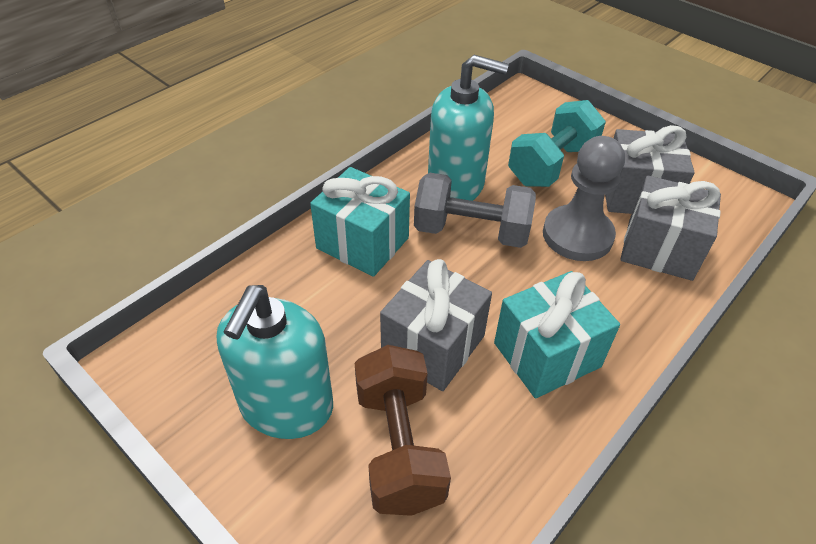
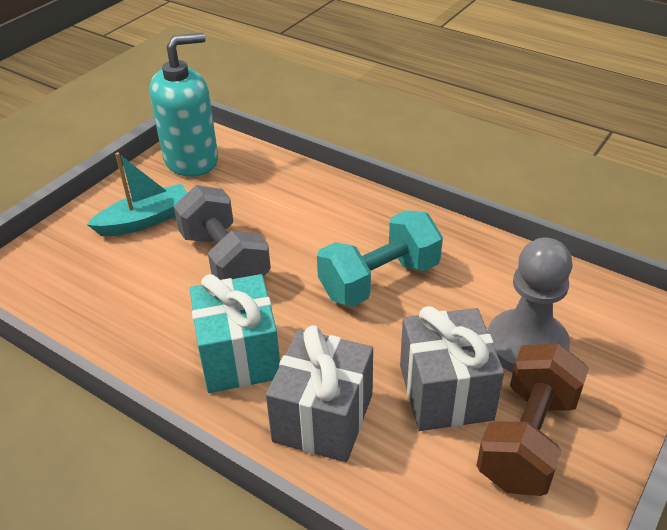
grey gift: 3 -> 2
turquoise boat: 0 -> 1
turquoise gift: 2 -> 1
turquoise soap dispenser: 2 -> 1

